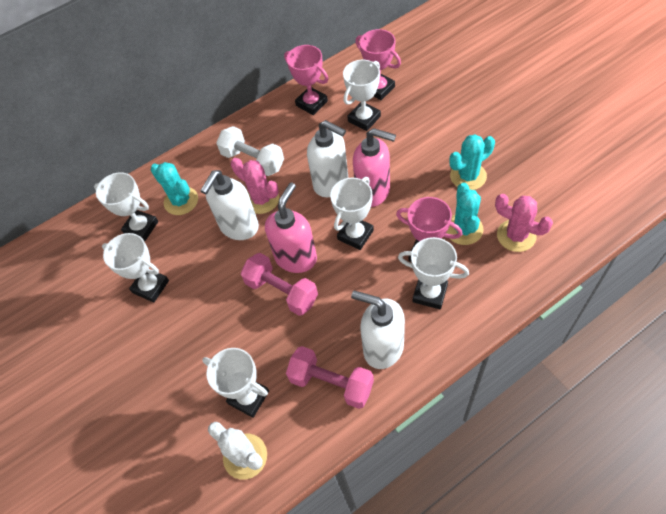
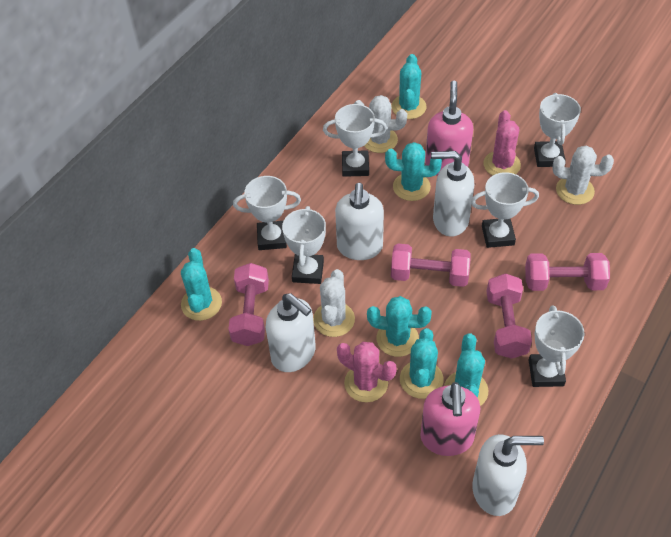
pink dumbbell: 2 -> 4
pink trophy: 3 -> 0
turquoise cactus: 3 -> 6
white cactus: 1 -> 3
white dumbbell: 1 -> 0
white soap dispenser: 3 -> 4

